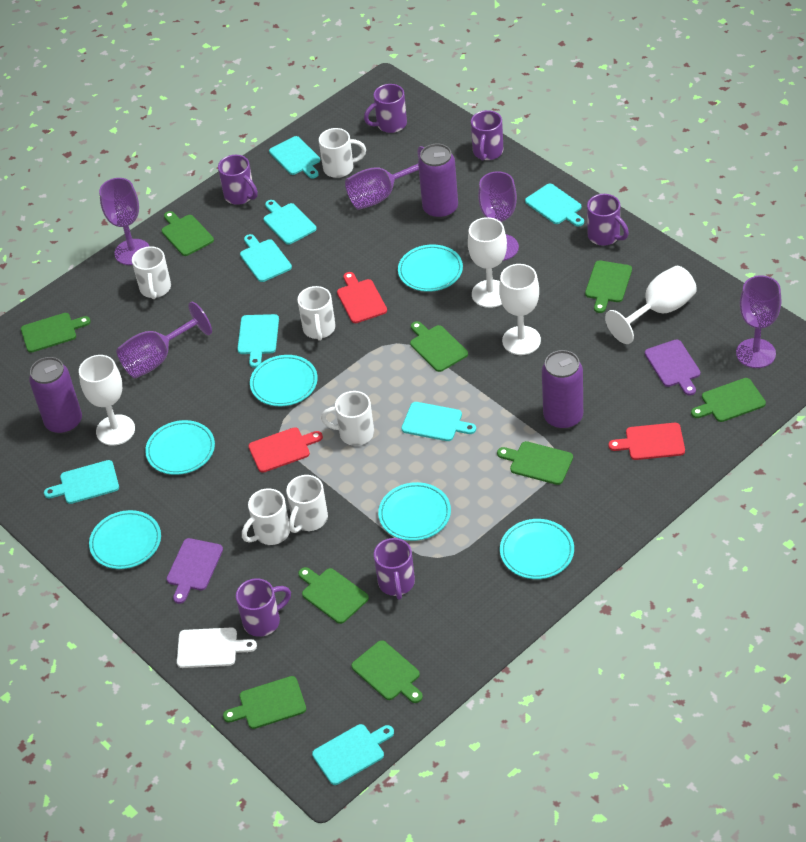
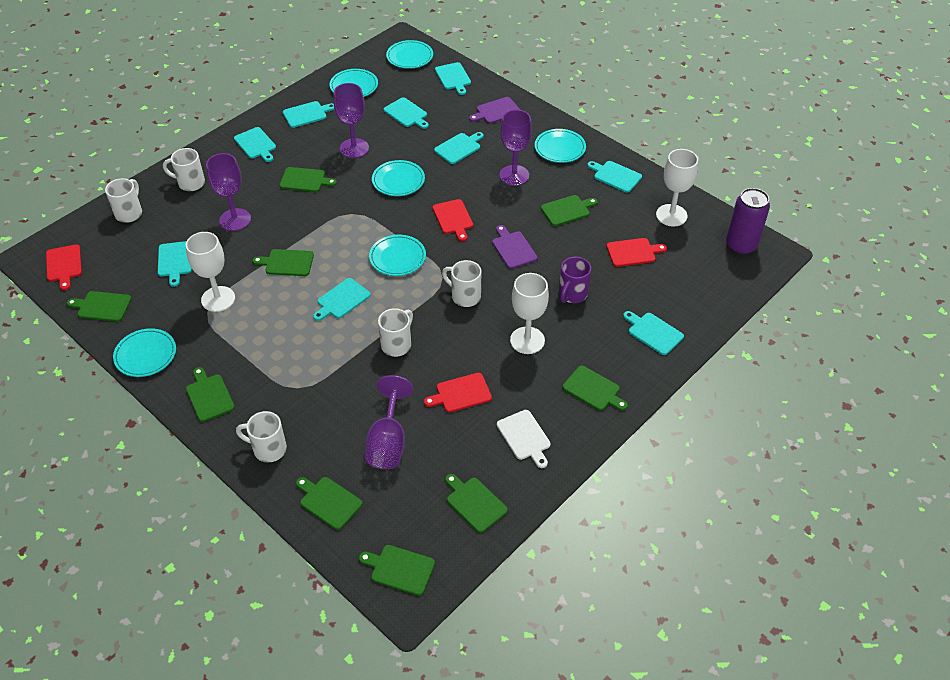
purple can: 3 -> 1
purple goblet: 5 -> 4
purple mug: 6 -> 1
red cutting board: 3 -> 4
turquoise cutting board: 8 -> 9
white goblet: 4 -> 3
white mug: 6 -> 5

